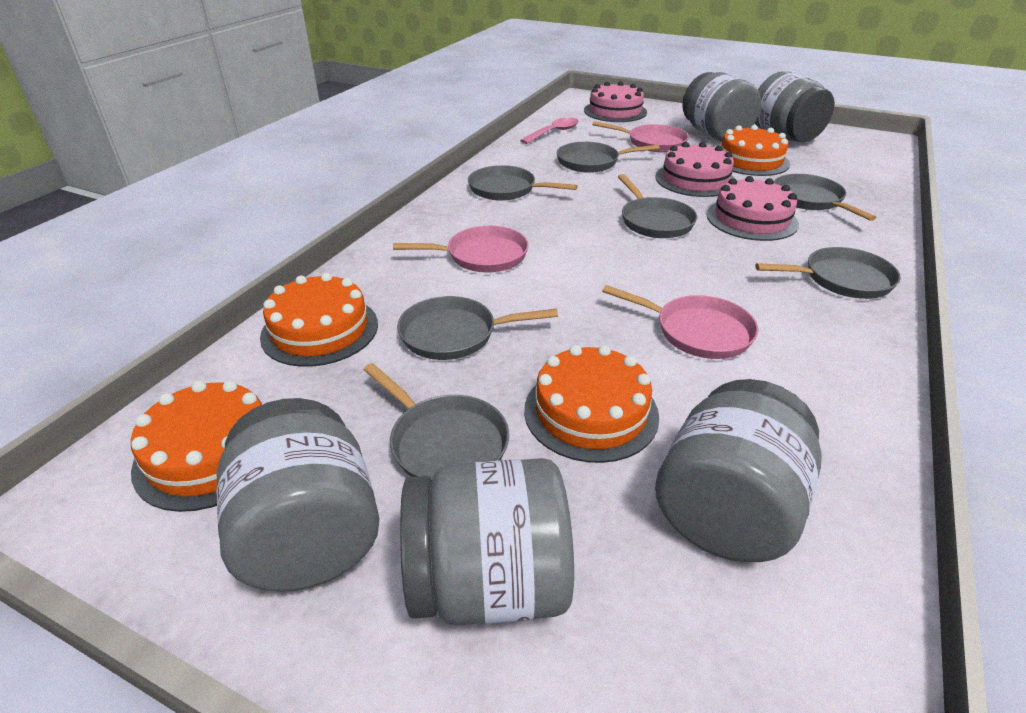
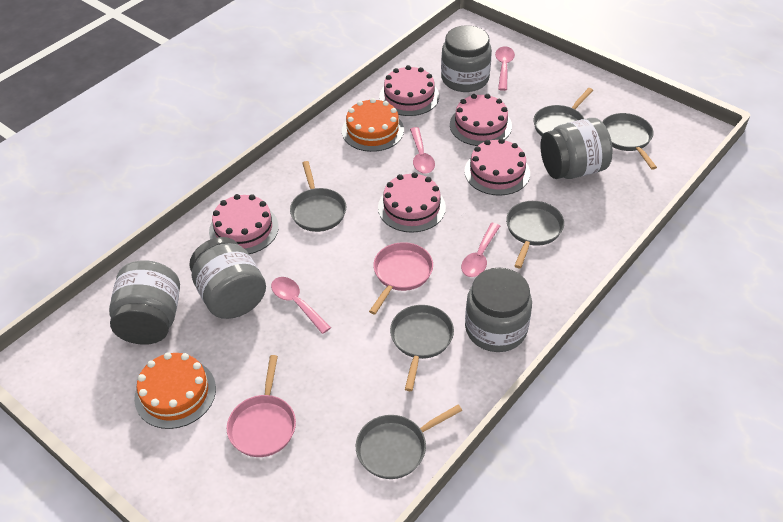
grey pan: 7 -> 6
orange cake: 4 -> 2
pink cake: 3 -> 5
pink pan: 3 -> 2
pink spoon: 1 -> 4

